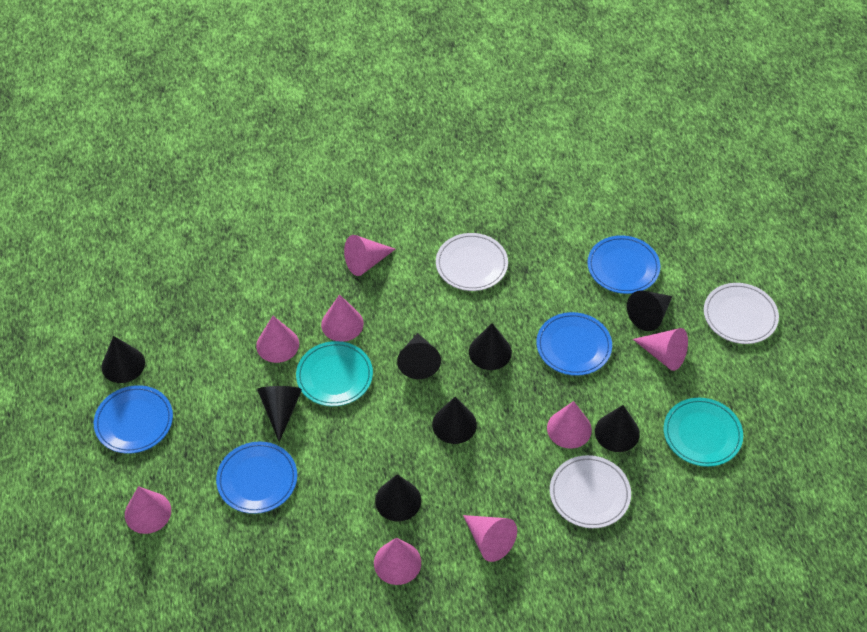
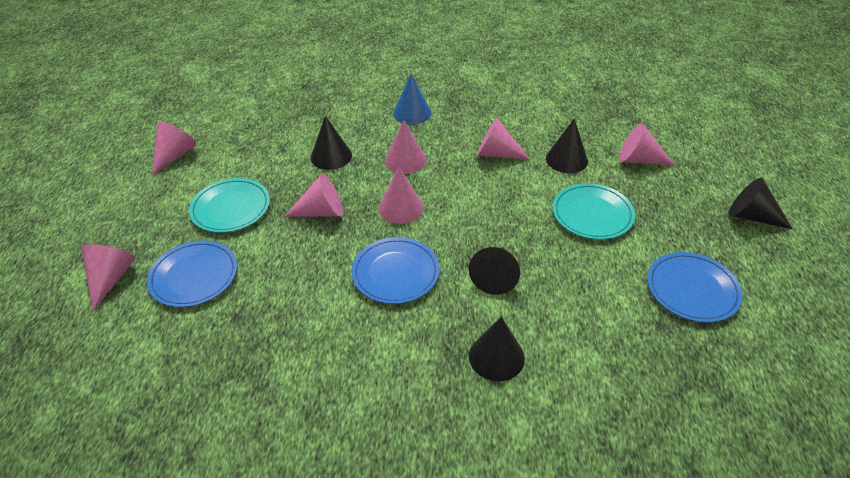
black cone: 8 -> 5
blue cone: 0 -> 1
blue plate: 4 -> 3
pink cone: 8 -> 7
white plate: 3 -> 0

